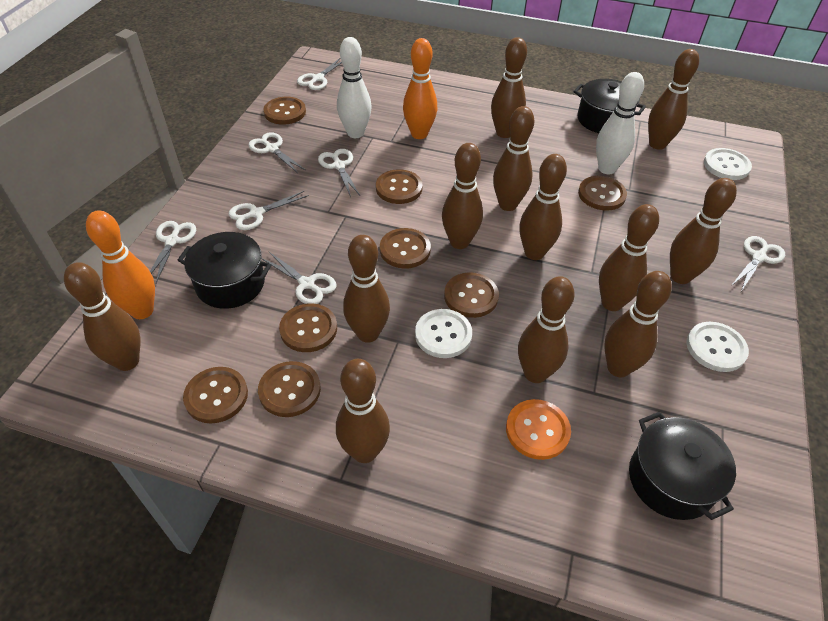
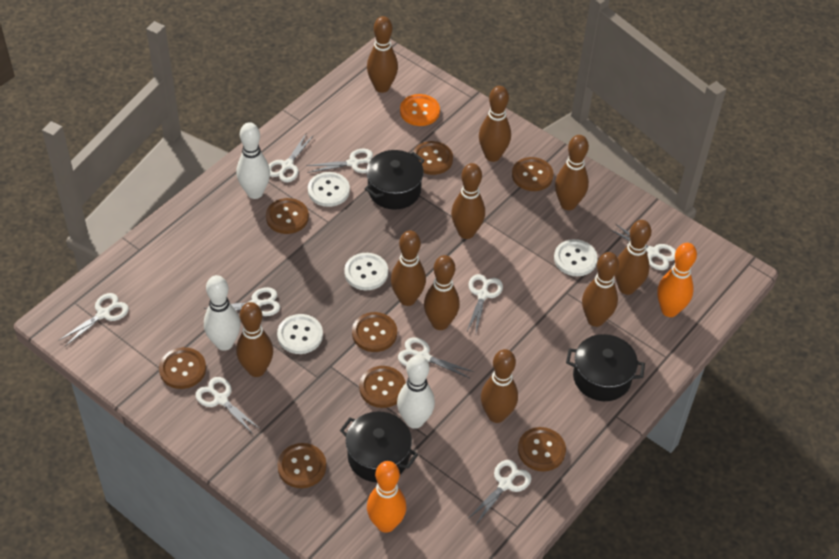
brown bowling pin: 12 -> 10
white bowling pin: 2 -> 3
white button: 3 -> 4
white scissors: 7 -> 9

